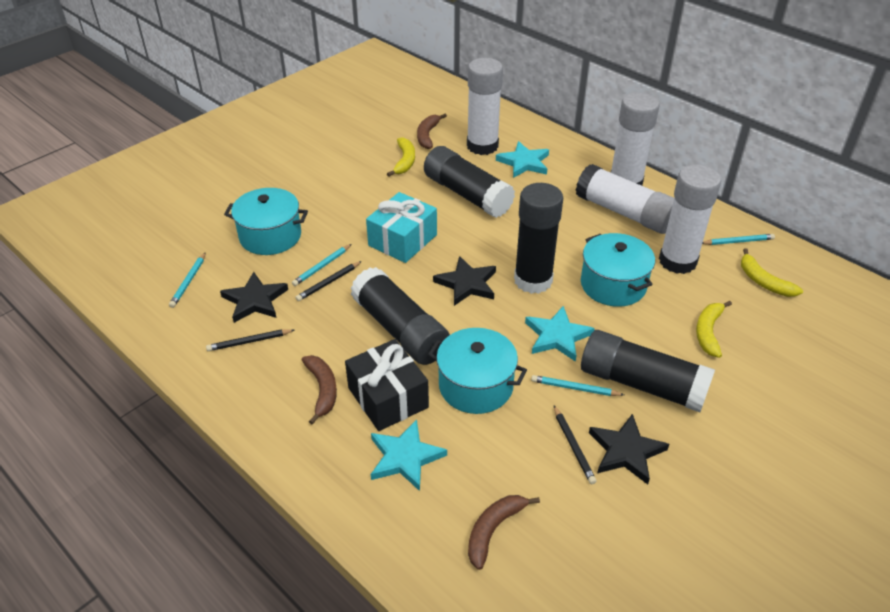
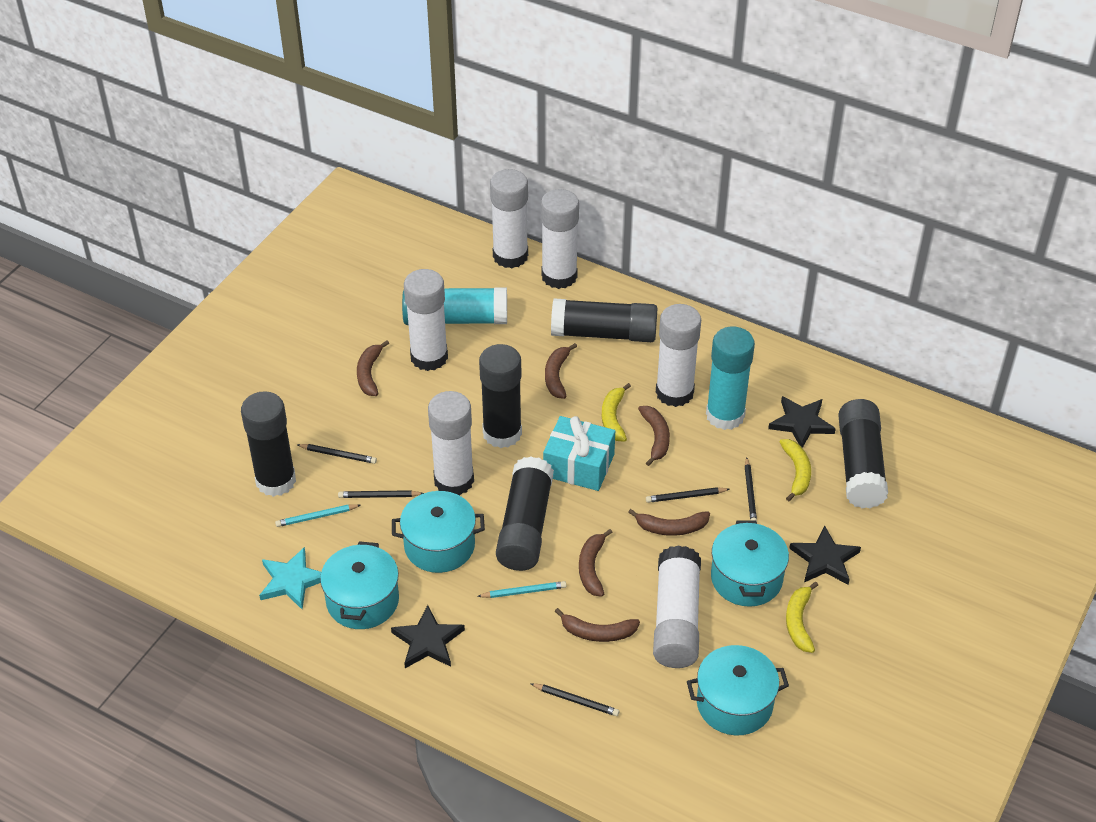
black gift: 1 -> 0
black glue stick: 4 -> 5
black pencil: 3 -> 5
brown banana: 3 -> 6
turquoise glue stick: 0 -> 2
turquoise pencil: 4 -> 2
turquoise pot: 3 -> 4
turquoise star: 3 -> 1
white glue stick: 4 -> 6

